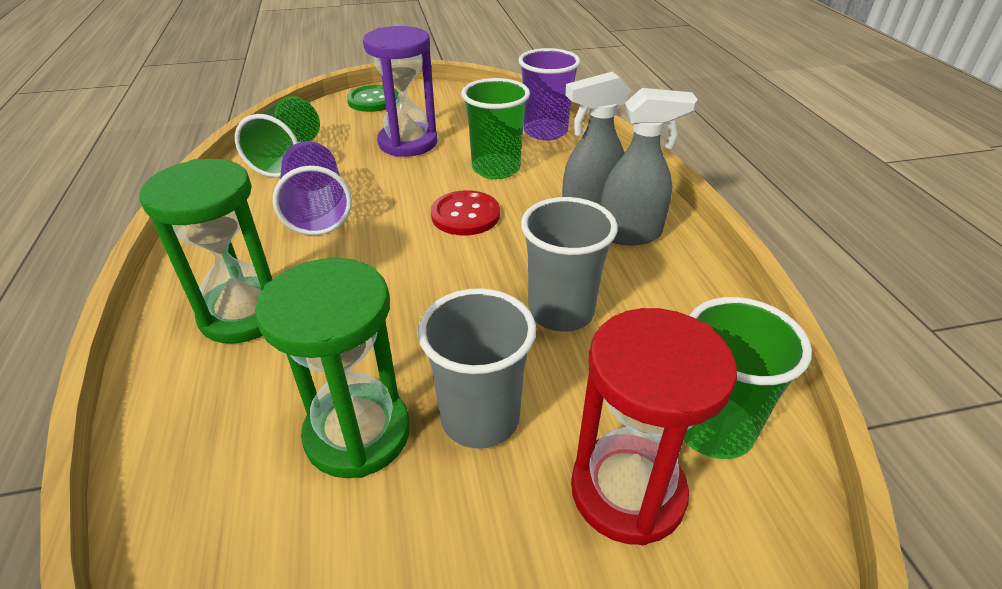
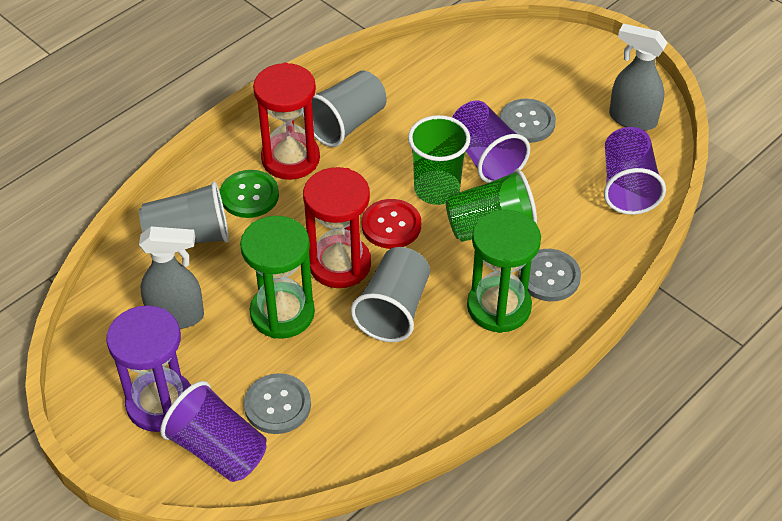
green cup: 3 -> 2
grey button: 0 -> 3
grey cup: 2 -> 3
purple cup: 2 -> 3
red hourglass: 1 -> 2

